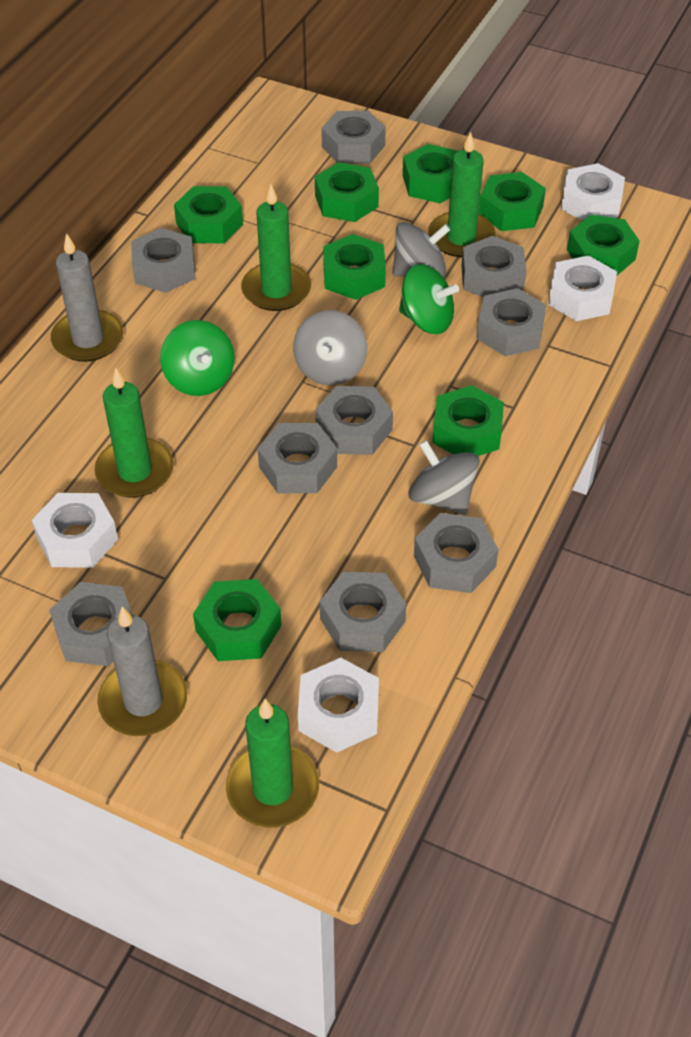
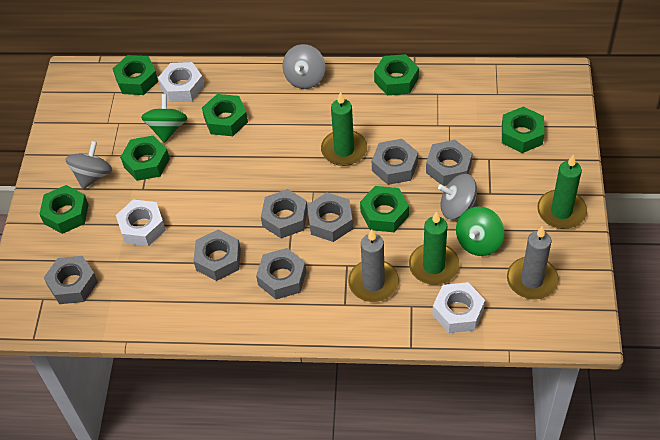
green candle: 4 -> 3
green nut: 8 -> 7
grey nut: 9 -> 7
white nut: 4 -> 3

